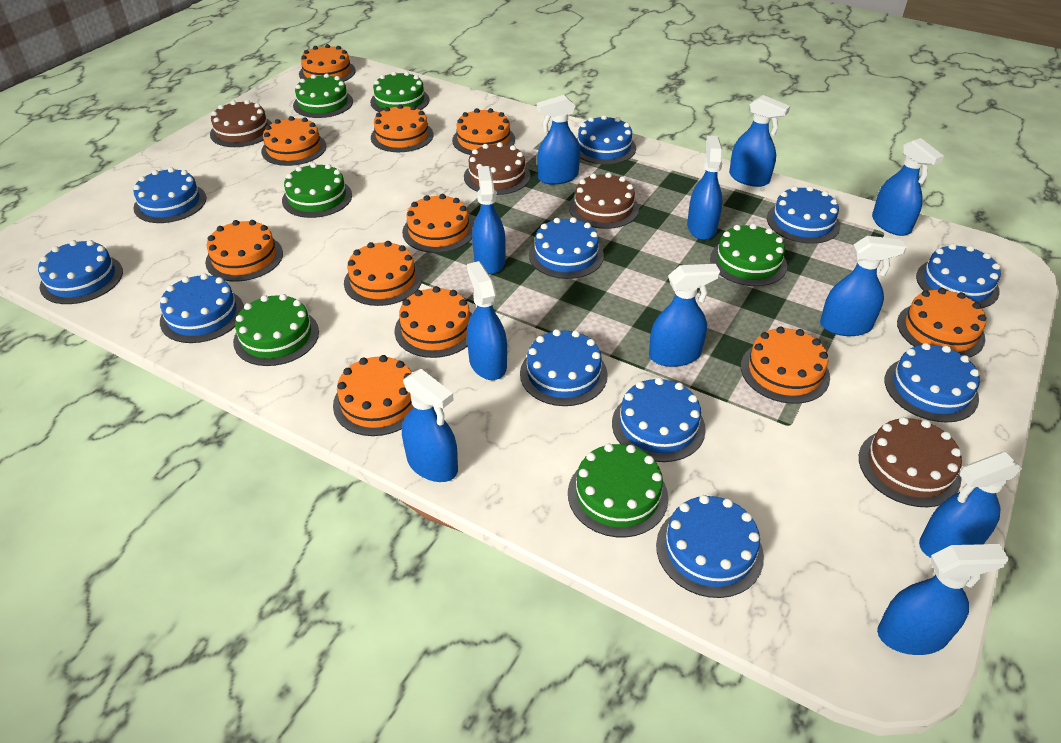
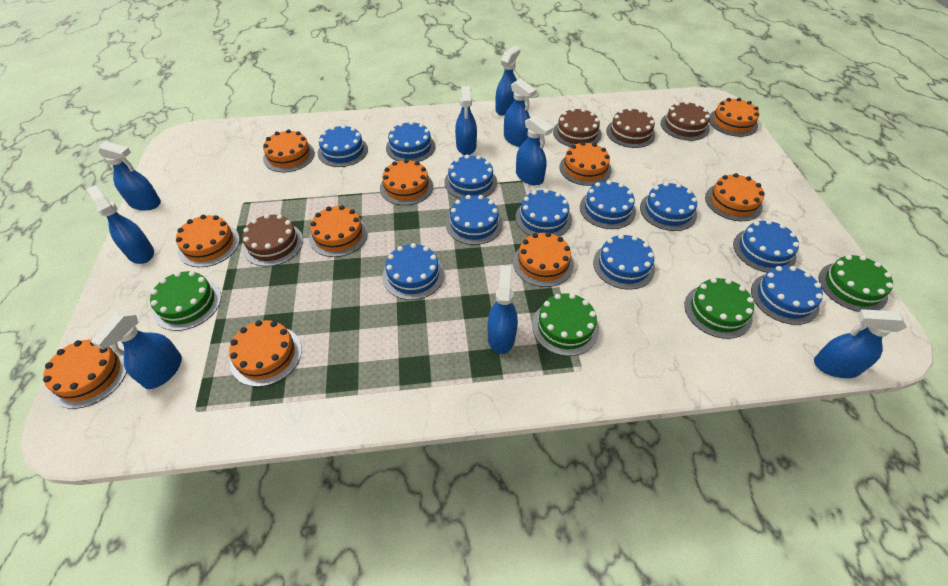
blue spray bottle: 11 -> 9
green cake: 6 -> 4
orange cake: 11 -> 10

